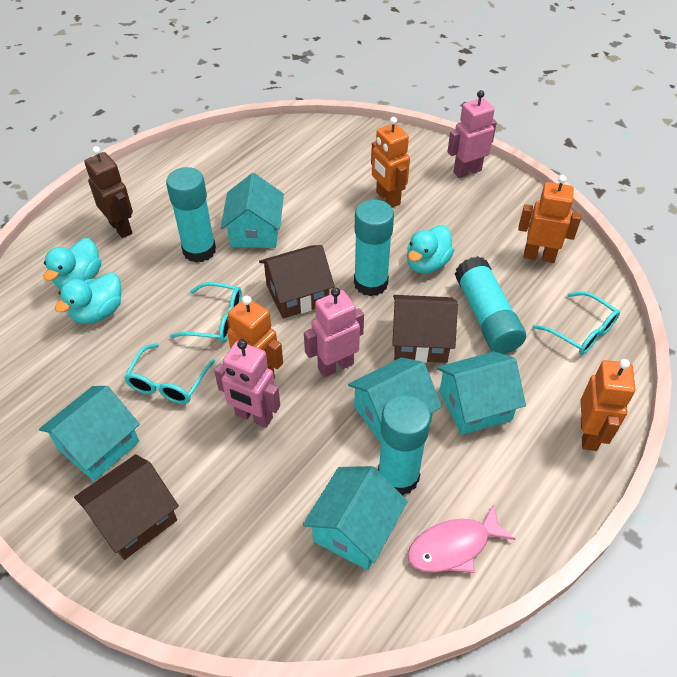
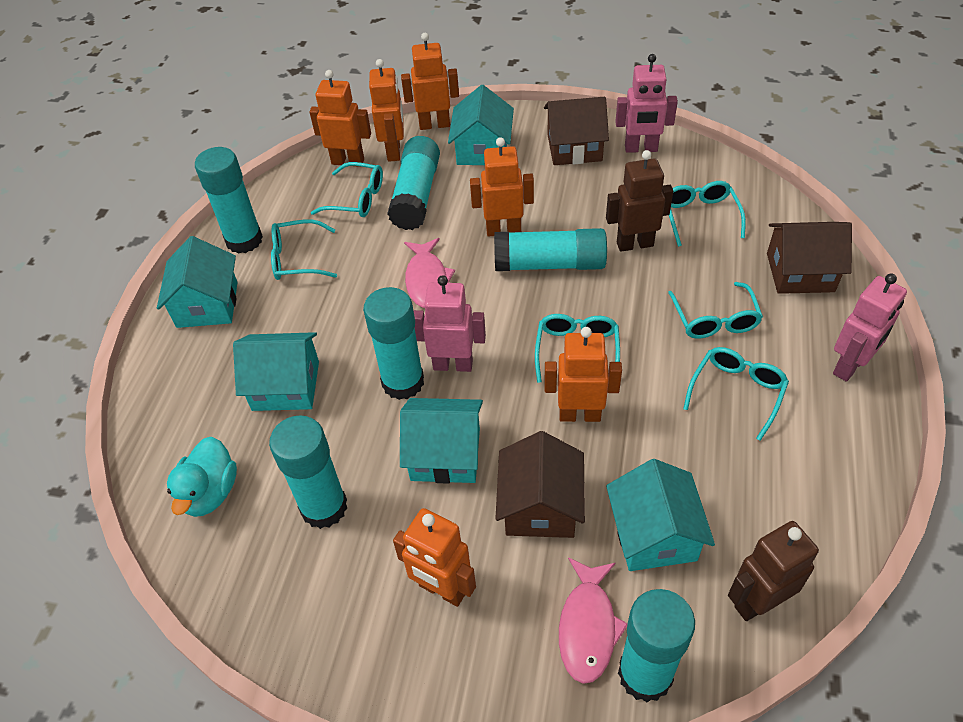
brown robot: 1 -> 2
orange robot: 4 -> 6
pink fish: 1 -> 2
turquoise duck: 3 -> 1
turquoise glasses: 3 -> 6
turquoise glue stick: 4 -> 6

